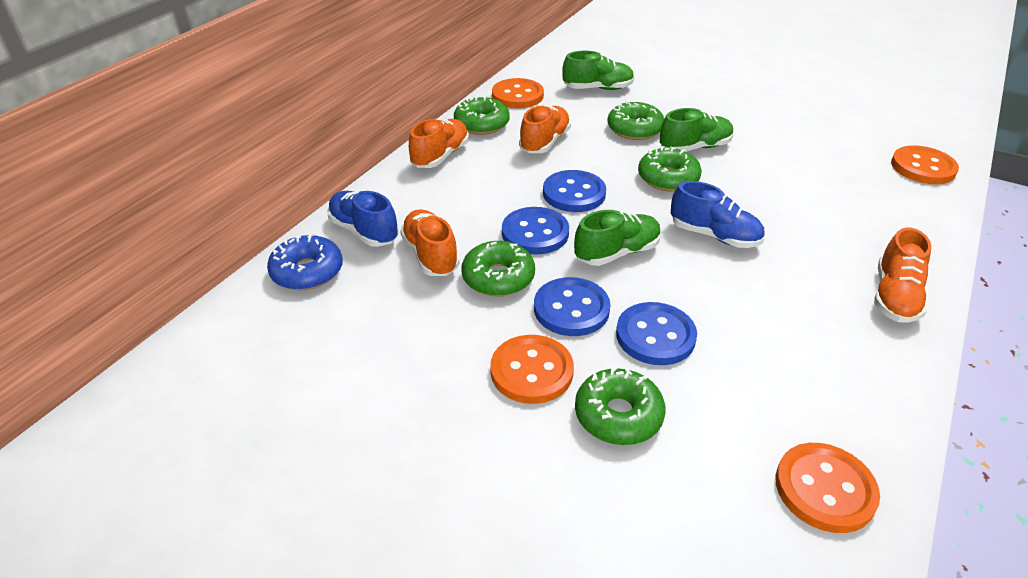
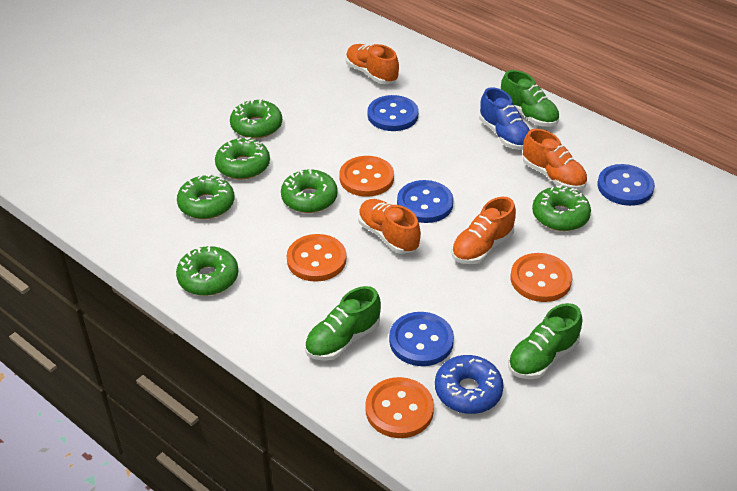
blue shoe: 2 -> 1
green donut: 5 -> 6

